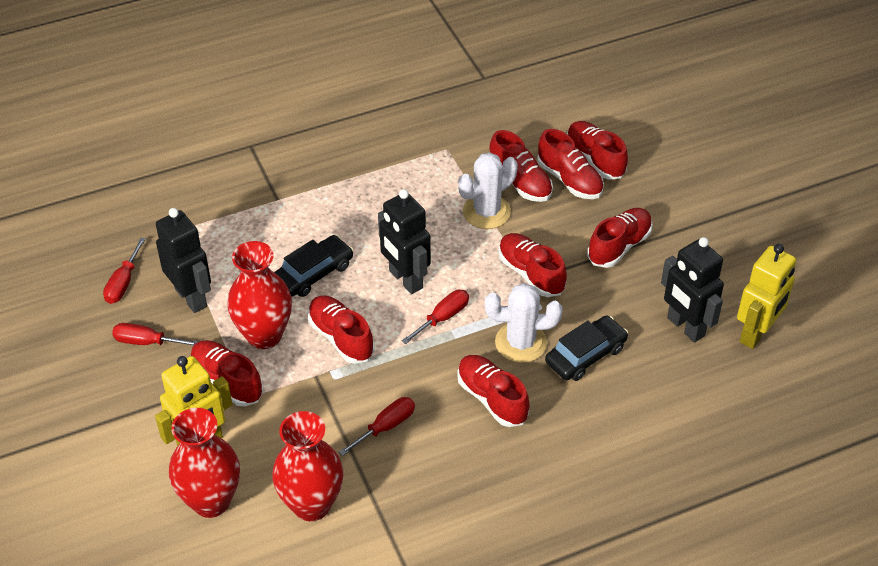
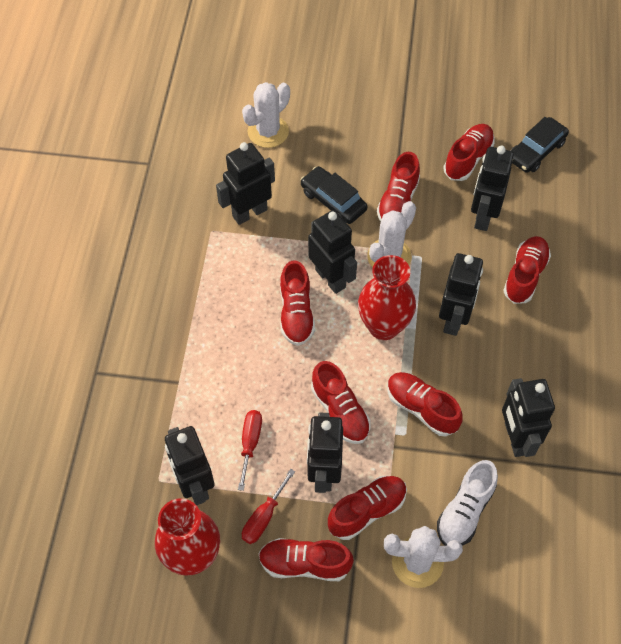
black robot: 3 -> 7
red screwdriver: 4 -> 2
red vase: 3 -> 2
white cactus: 2 -> 3
white shoe: 0 -> 1
yellow robot: 2 -> 0

